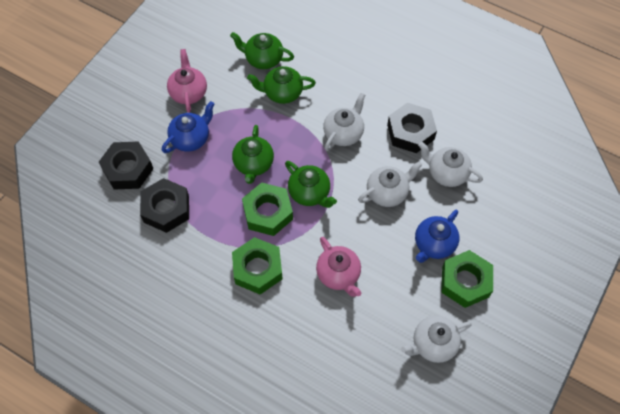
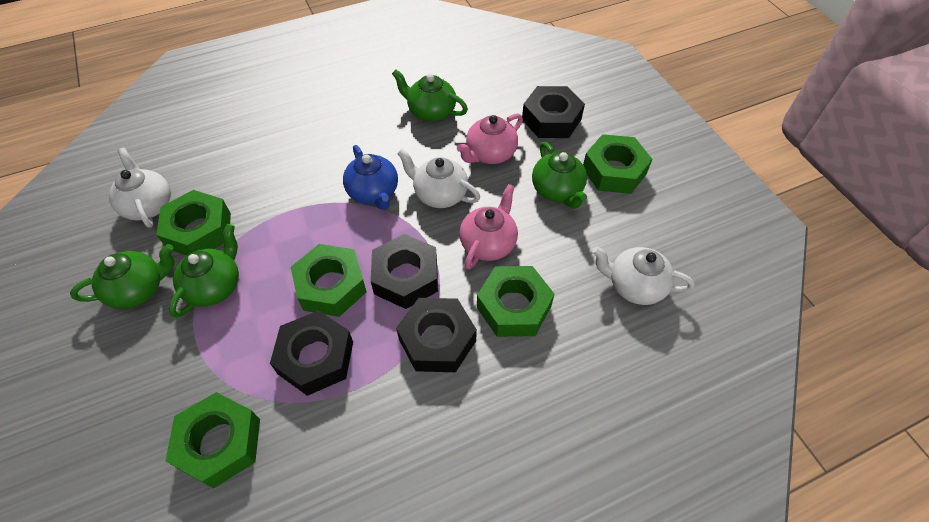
black nut: 3 -> 4
blue teapot: 2 -> 1
green nut: 3 -> 5
white teapot: 4 -> 3

